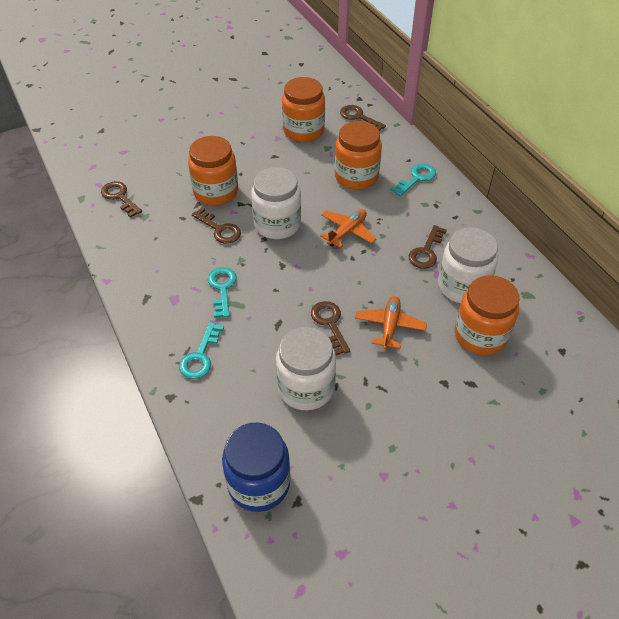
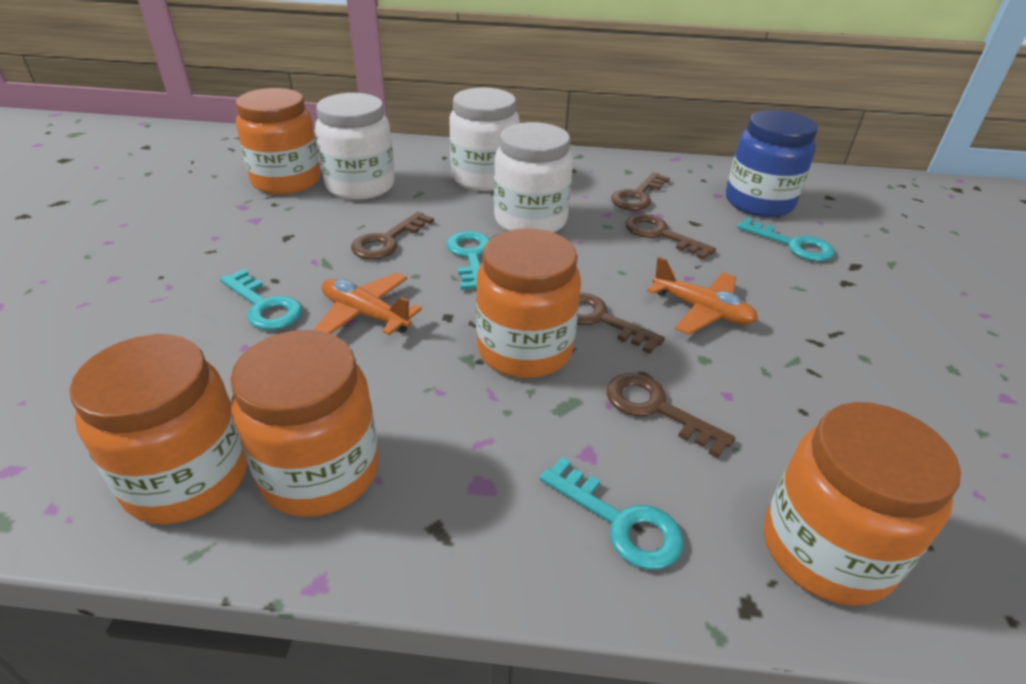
orange jar: 4 -> 5
turquoise key: 3 -> 4

